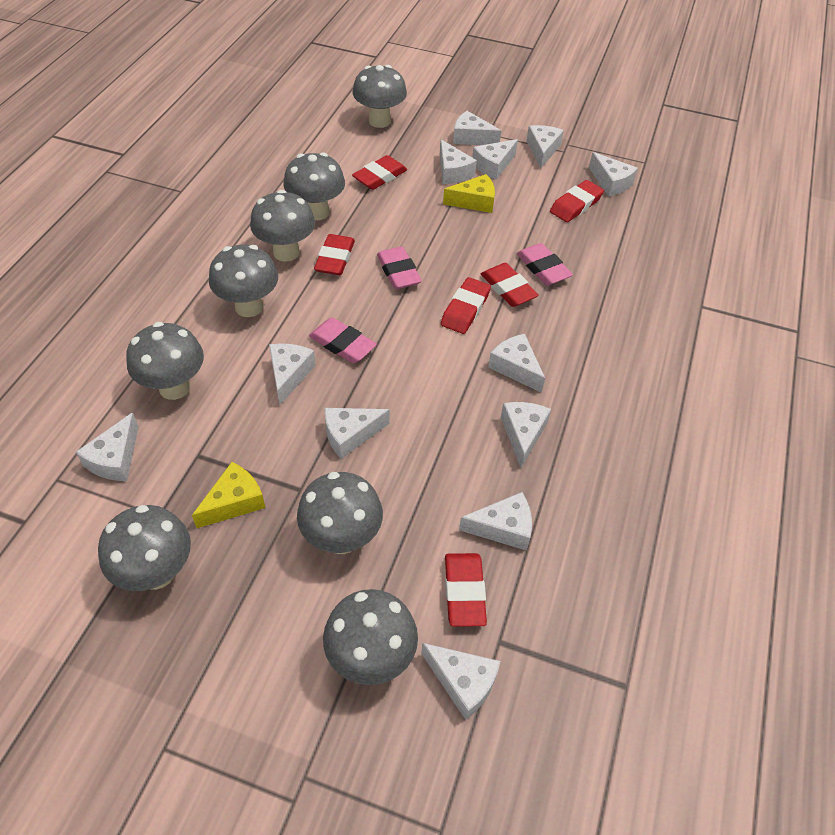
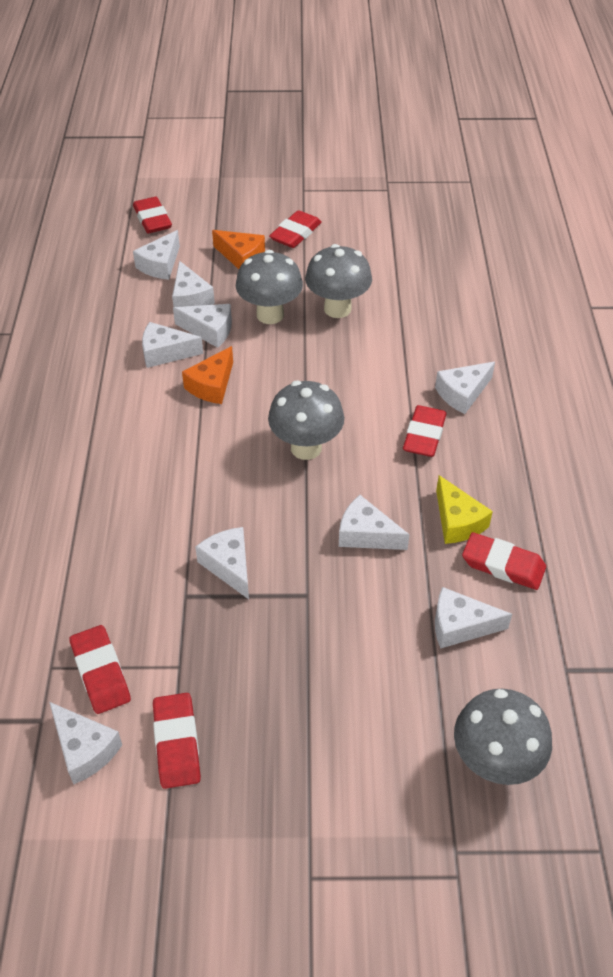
grey mushroom: 8 -> 4
orange cheese: 0 -> 2
pink eraser: 3 -> 0
white cheese: 12 -> 9
yellow cheese: 2 -> 1

